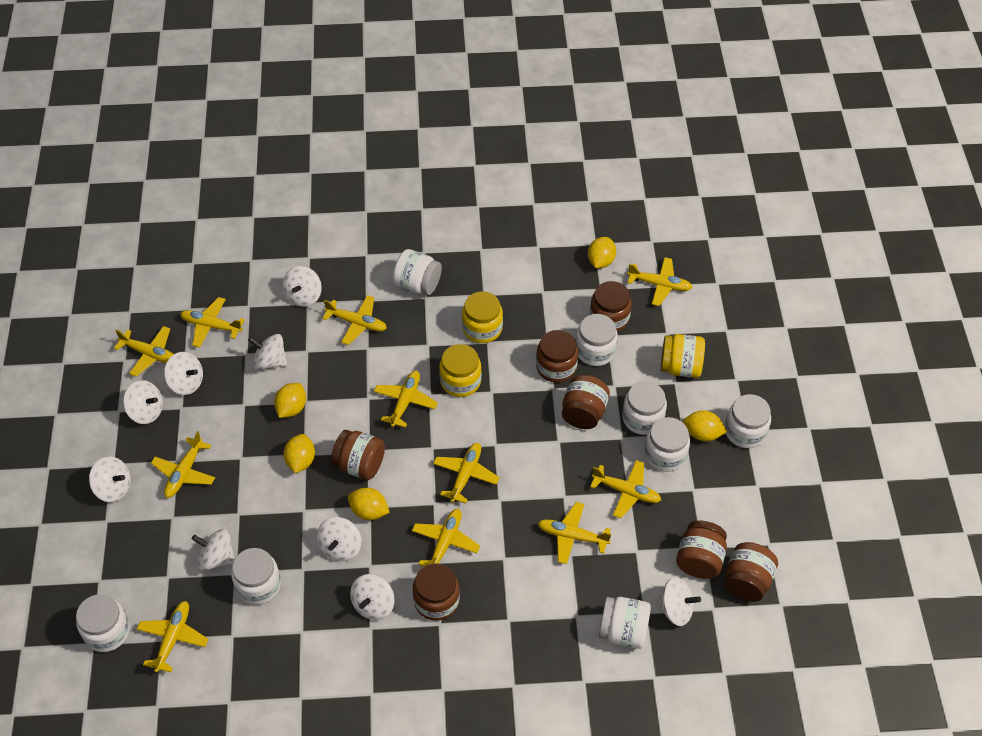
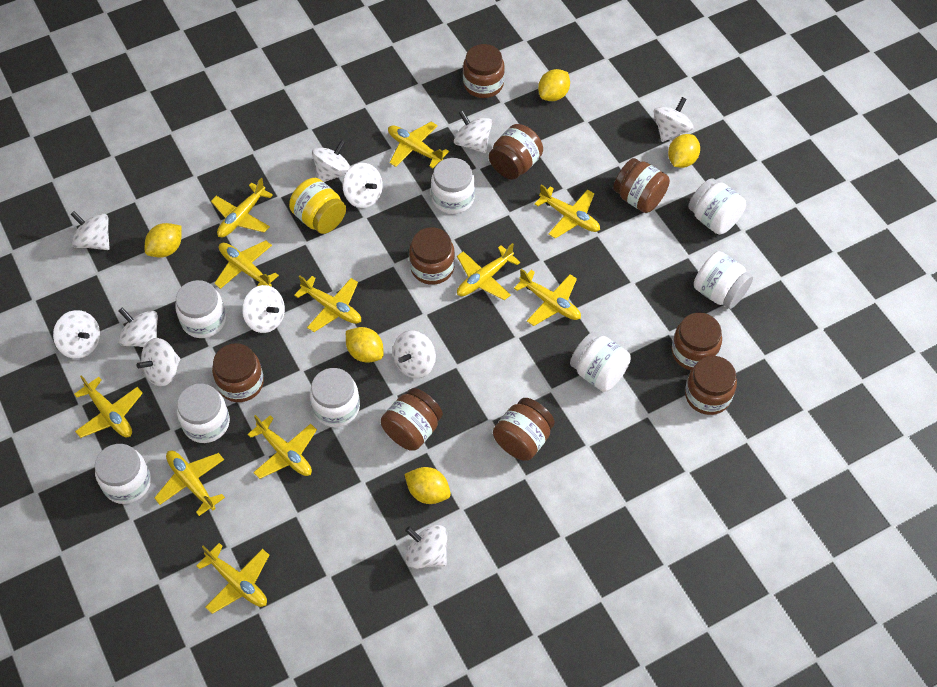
brown jar: 7 -> 9
white spinning top: 9 -> 11
yellow jar: 3 -> 1

